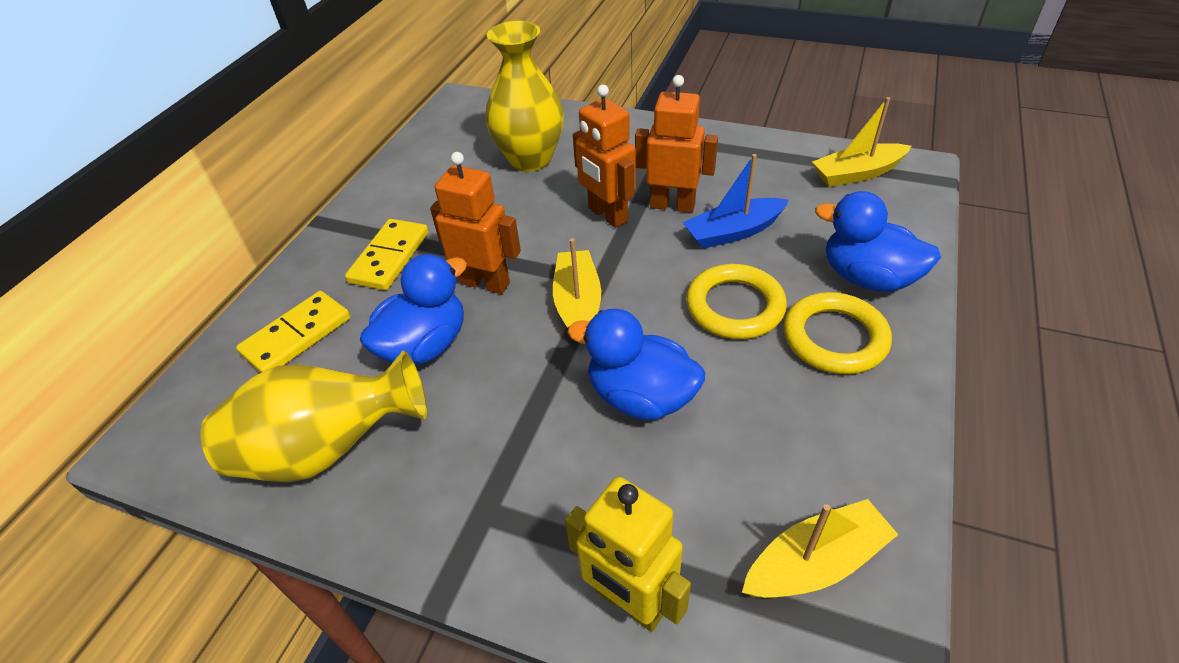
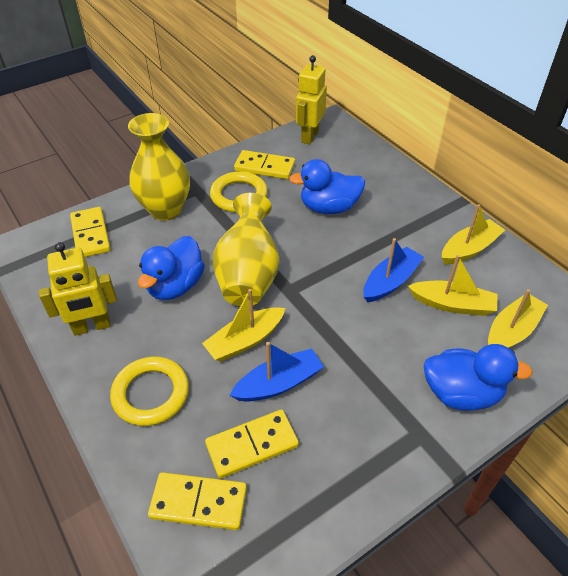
blue boat: 1 -> 2
orange robot: 3 -> 0
yellow boat: 3 -> 4
yellow domino: 2 -> 4
yellow robot: 1 -> 2

